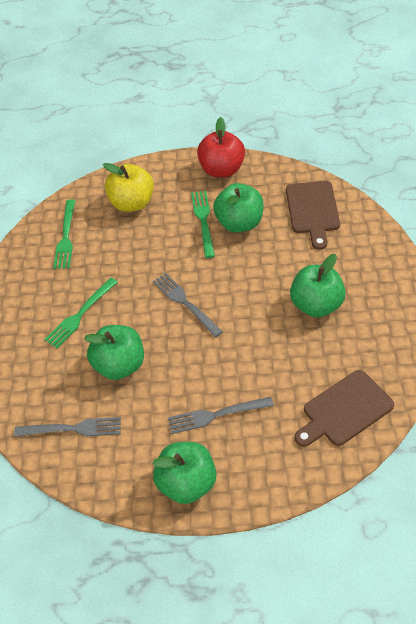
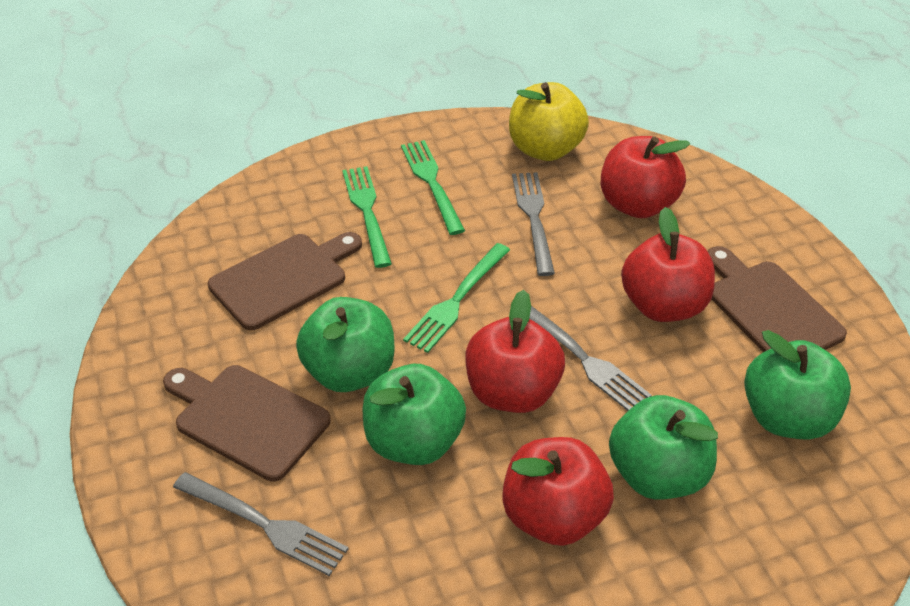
brown cutting board: 2 -> 3
red apple: 1 -> 4

